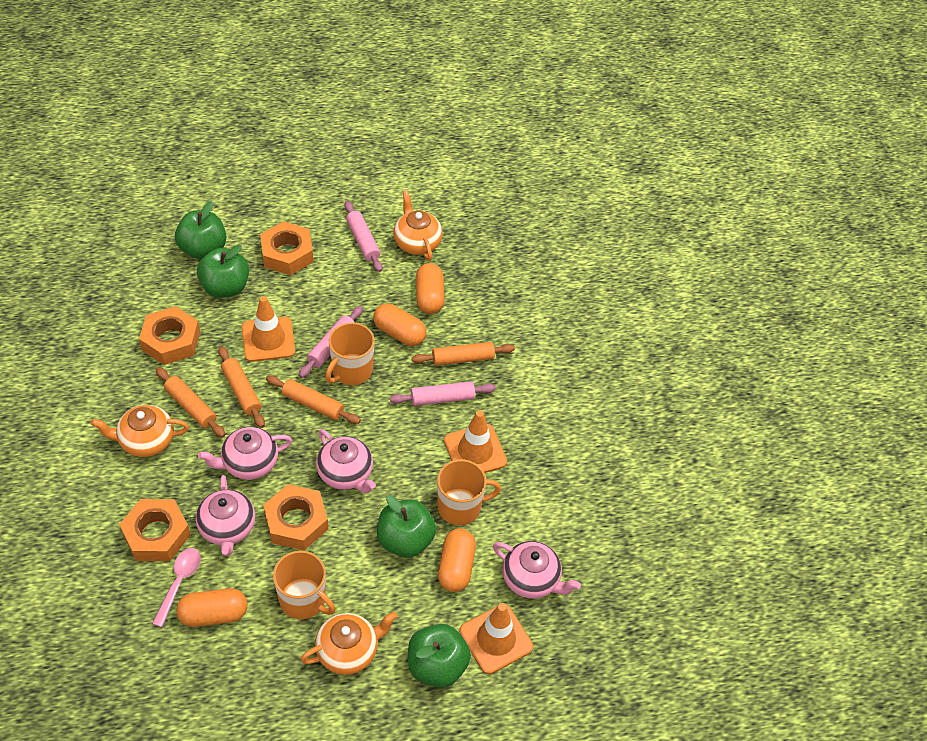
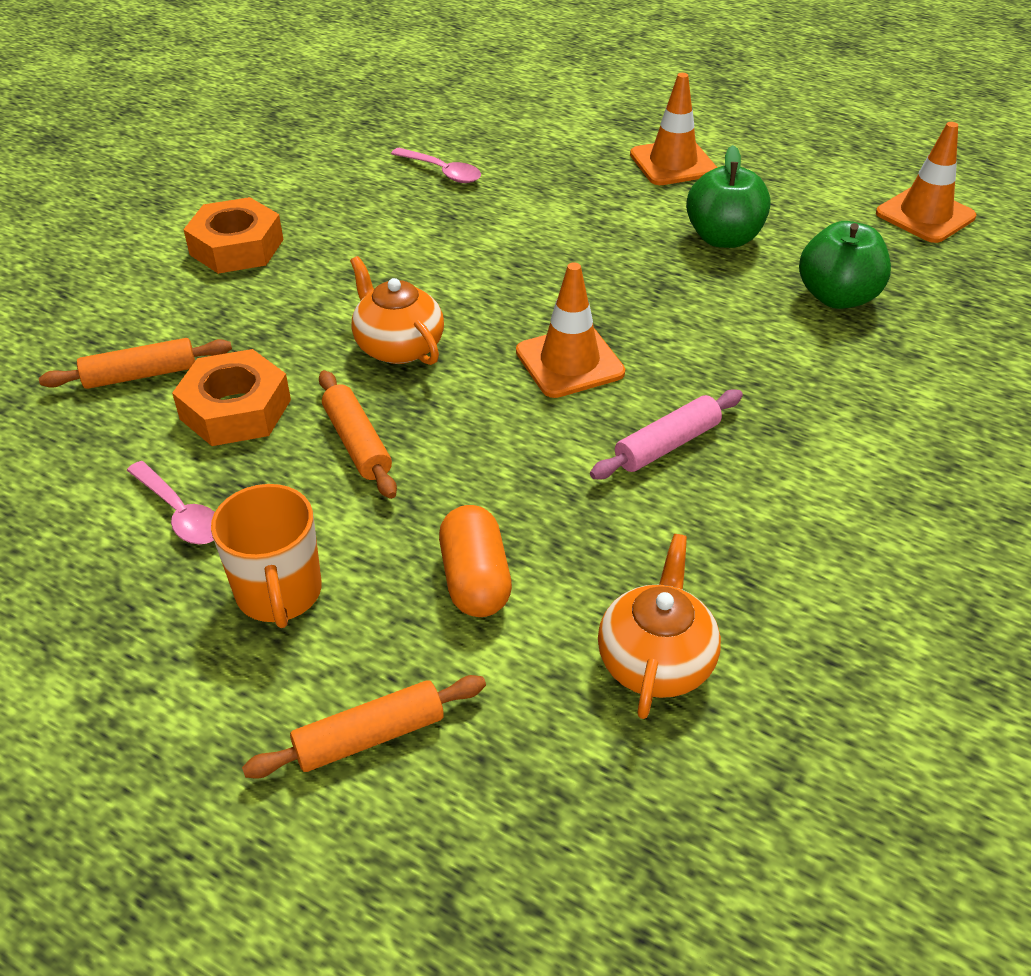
green apple: 4 -> 2
orange capsule: 4 -> 1
orange mug: 3 -> 1
orange nut: 4 -> 2
orange rolling pin: 4 -> 3
orange teapot: 3 -> 2
pink rolling pin: 3 -> 1
pink spoon: 1 -> 2
pink teapot: 4 -> 0

